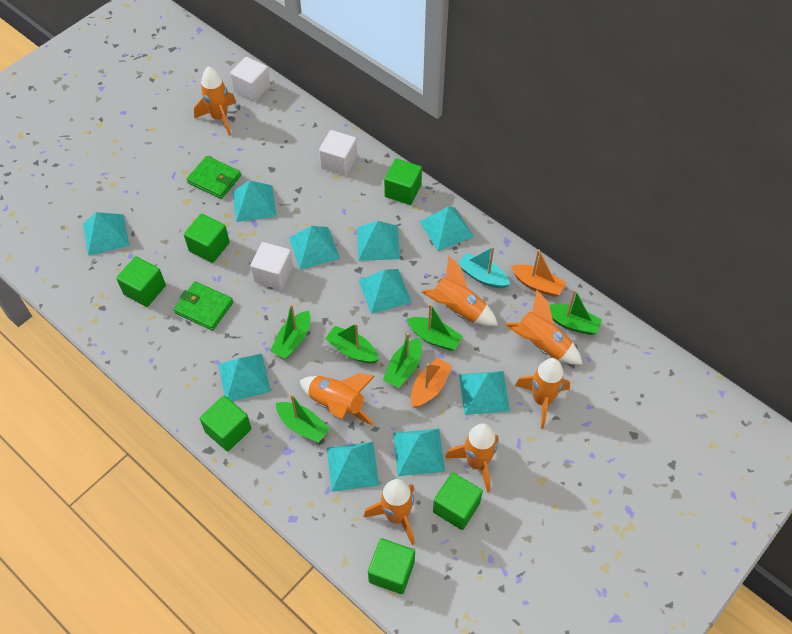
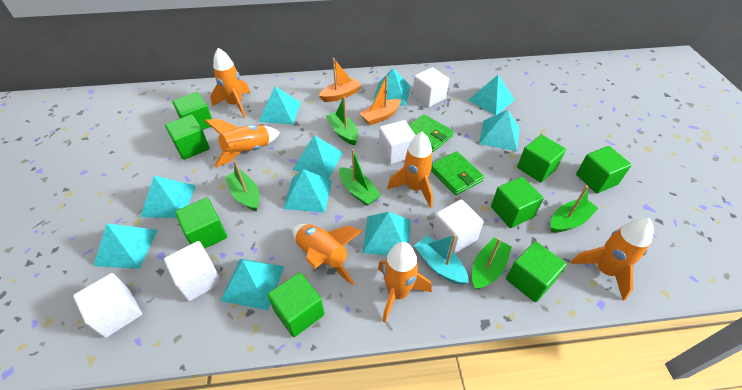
green boat: 6 -> 5
green cube: 6 -> 8
orange rocket: 7 -> 6
white cube: 3 -> 5

